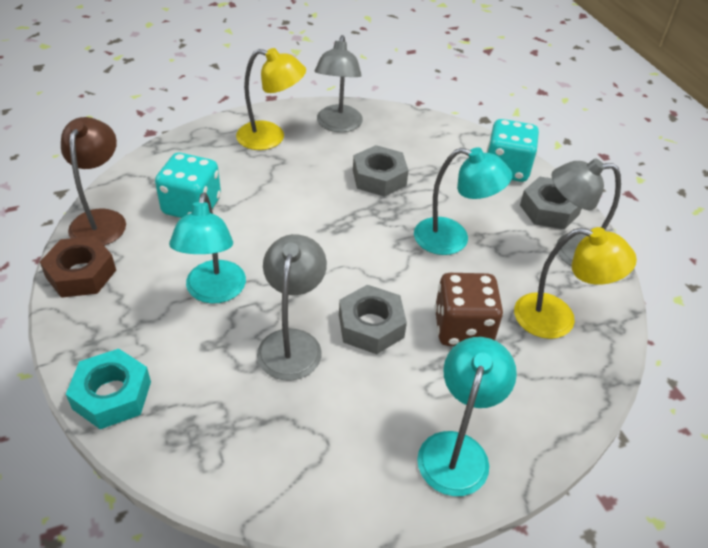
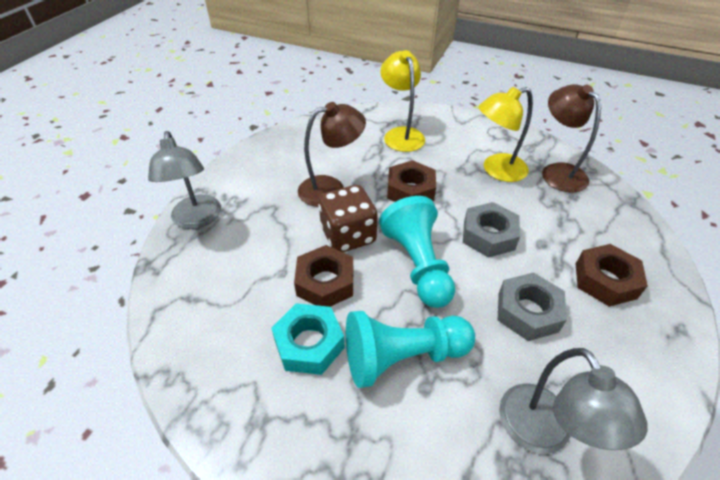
brown lamp: 1 -> 2
brown nut: 1 -> 3
grey lamp: 3 -> 2
grey nut: 3 -> 2
turquoise dice: 2 -> 0
turquoise lamp: 3 -> 0
turquoise pawn: 0 -> 2

